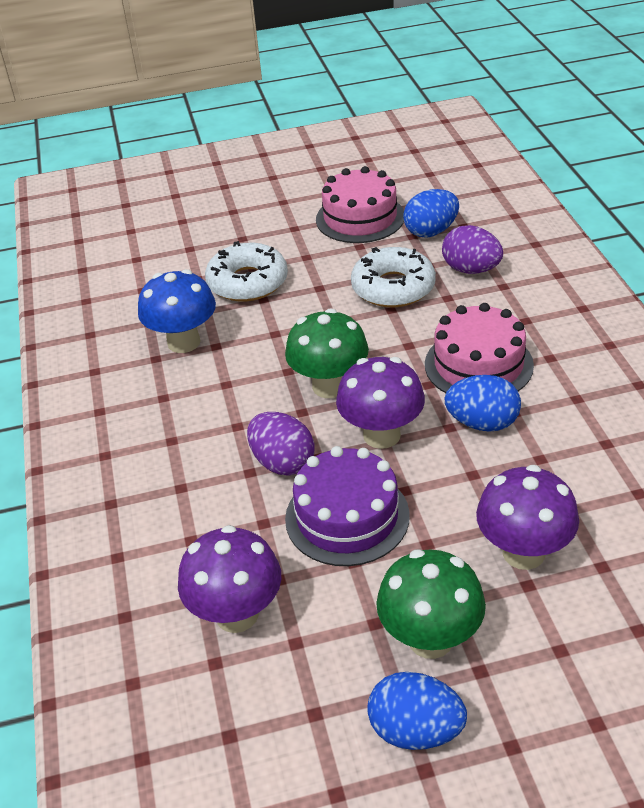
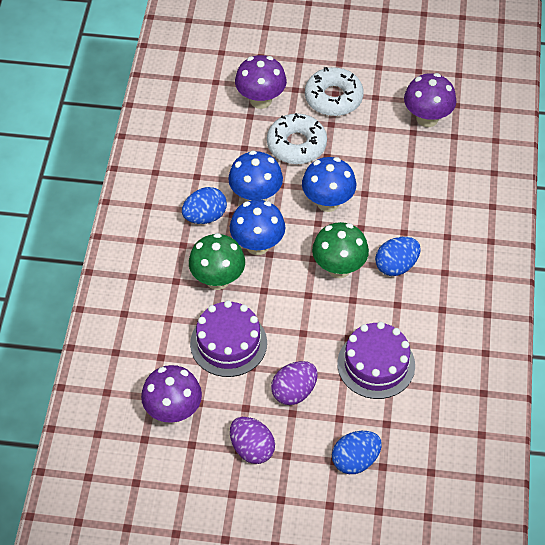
blue mushroom: 1 -> 3
pink cake: 2 -> 0
purple cake: 1 -> 2

